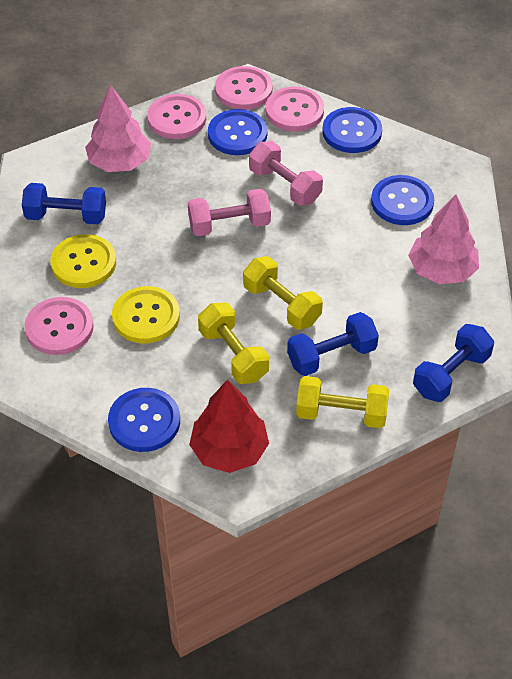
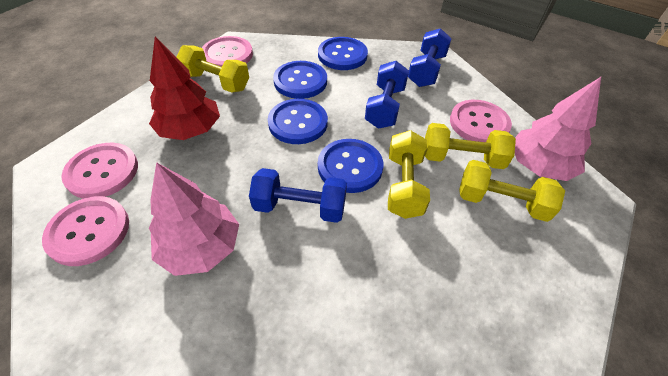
pink dumbbell: 2 -> 0
yellow button: 2 -> 0
yellow dumbbell: 3 -> 4

